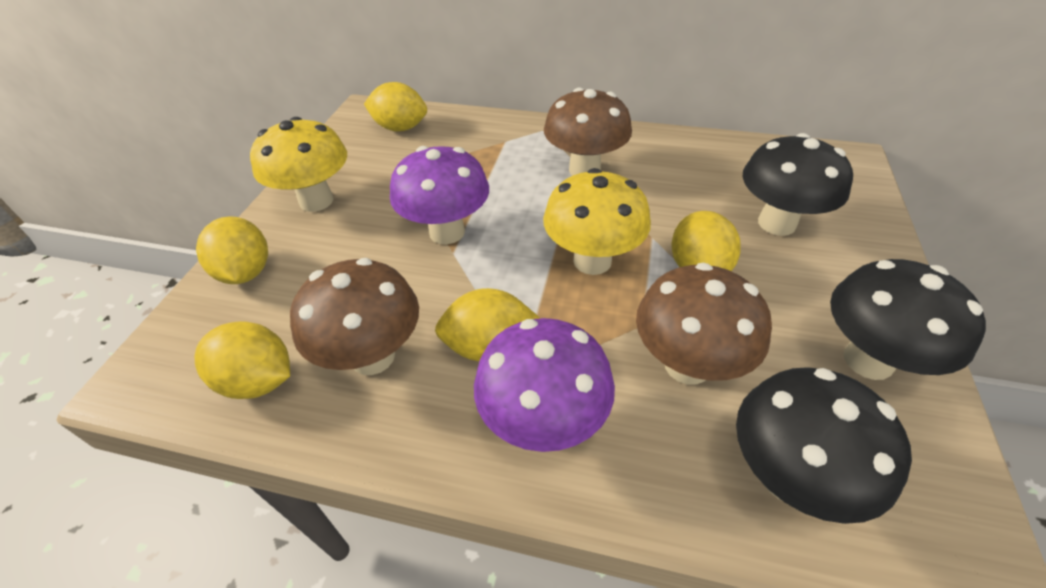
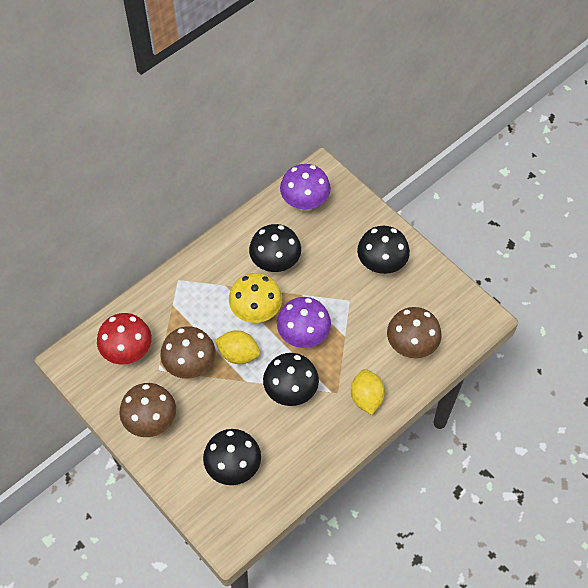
black mushroom: 3 -> 4
red mushroom: 0 -> 1
yellow lemon: 5 -> 2
yellow mushroom: 2 -> 1

